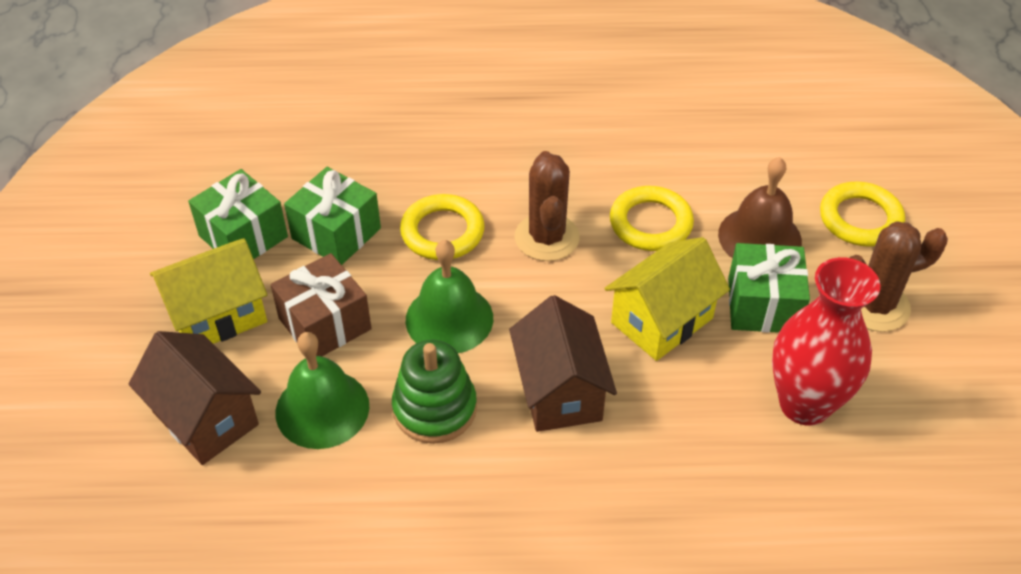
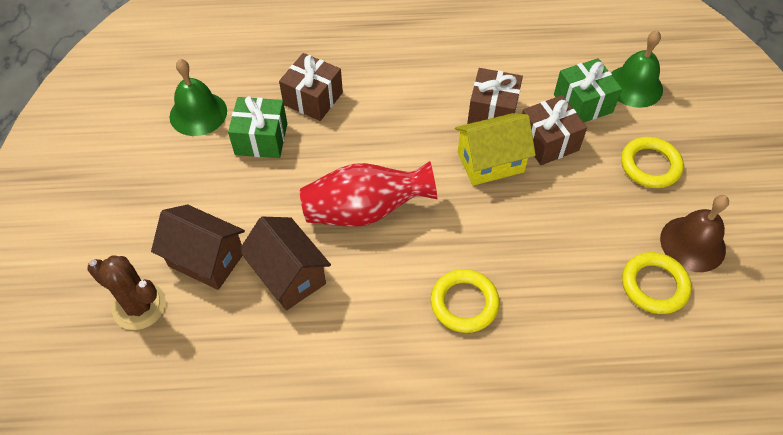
brown cactus: 2 -> 1
brown gift: 1 -> 3
green gift: 3 -> 2
green stacking toy: 1 -> 0
yellow house: 2 -> 1

